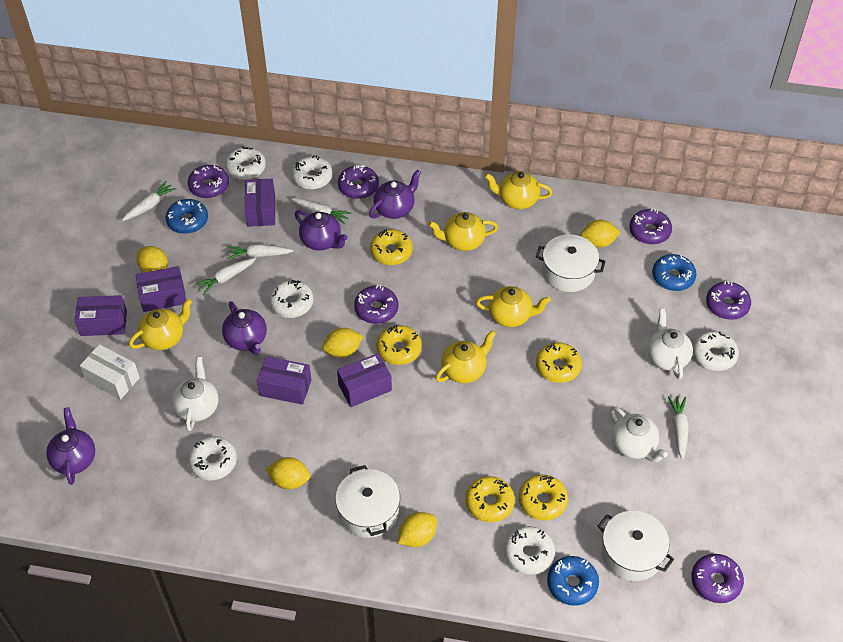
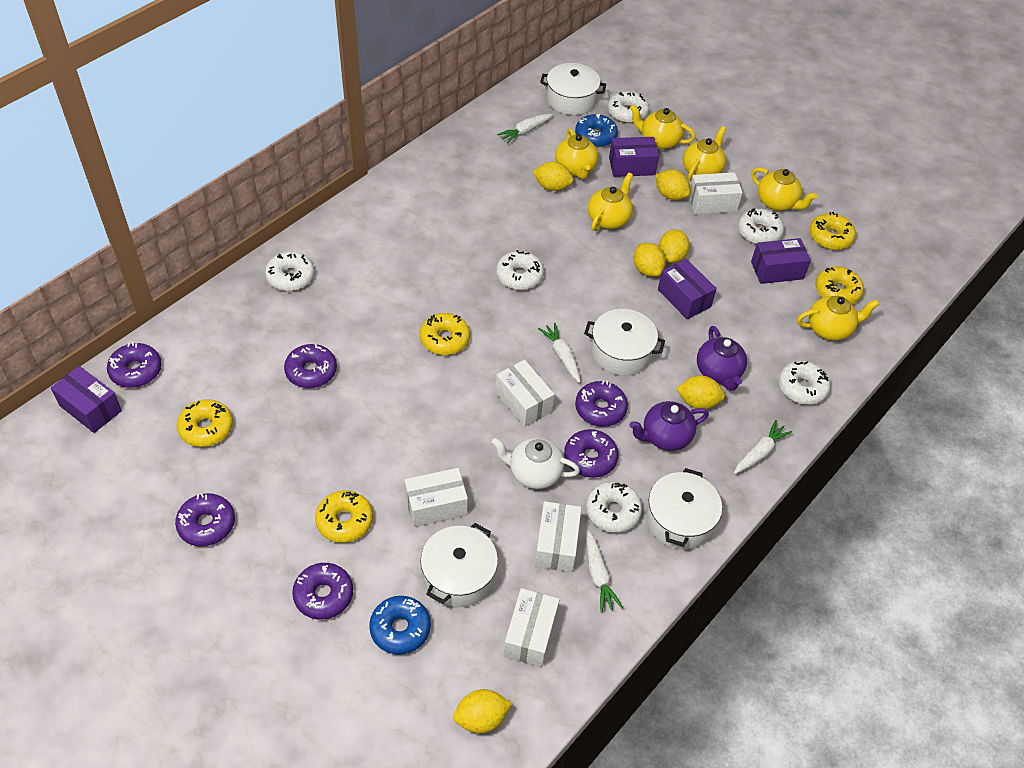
blue donut: 3 -> 2
purple box: 5 -> 4
purple teapot: 4 -> 2
white box: 1 -> 5
white carrot: 5 -> 4
white pot: 3 -> 4
white teapot: 3 -> 1
yellow lemon: 5 -> 6
yellow teapot: 5 -> 6

